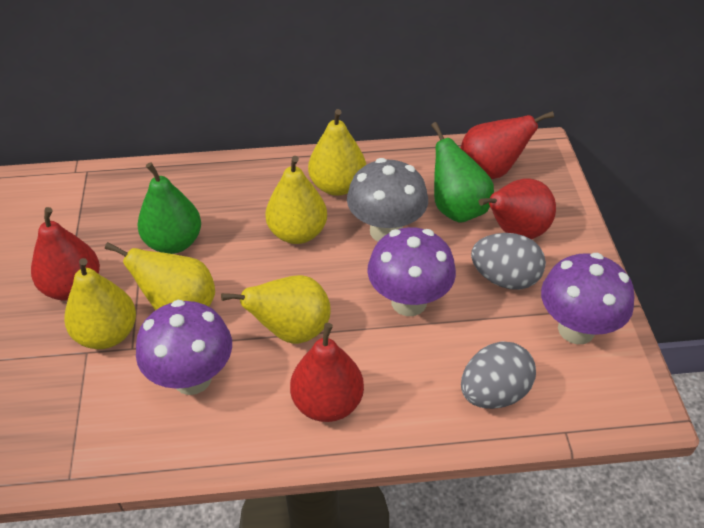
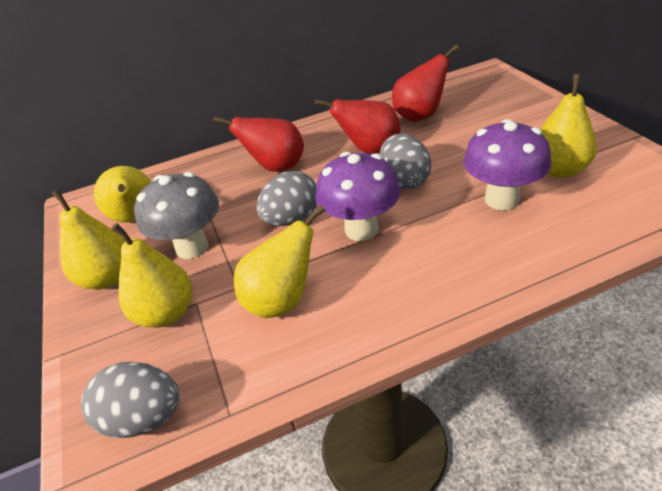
green pear: 2 -> 0
grey egg: 2 -> 3
purple mushroom: 3 -> 2
red pear: 4 -> 3

